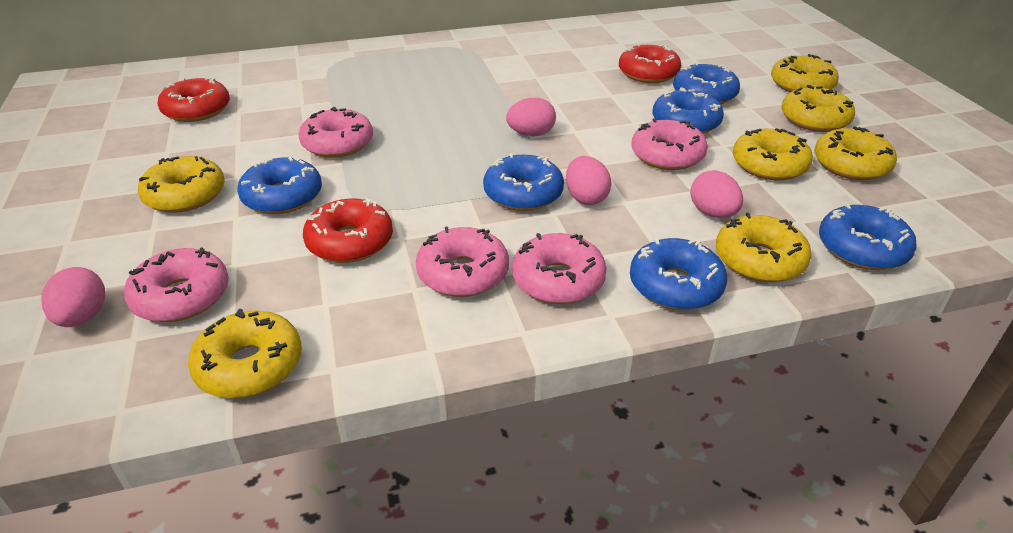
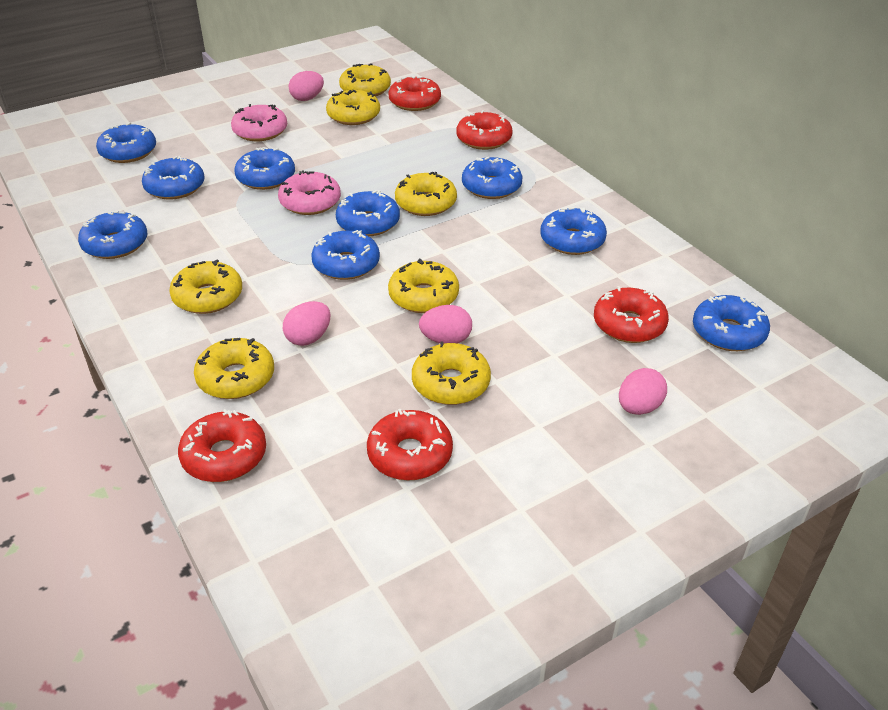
blue donut: 6 -> 9
pink donut: 5 -> 2
red donut: 3 -> 5

